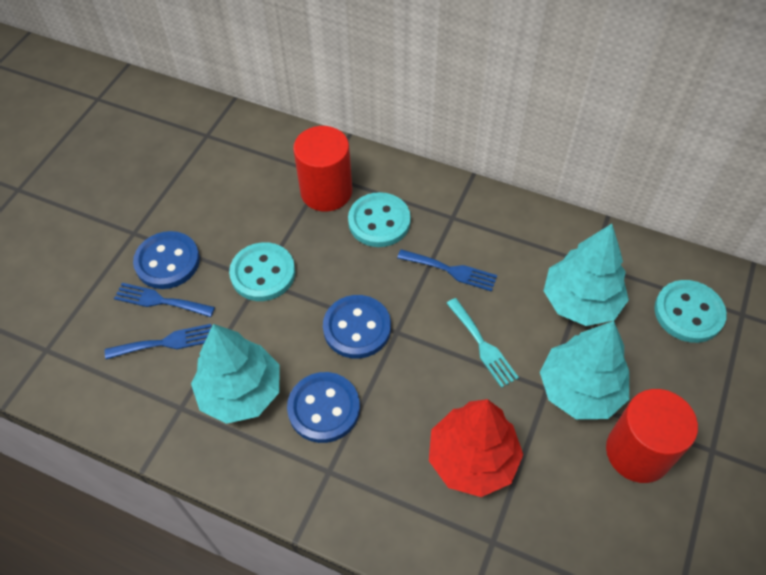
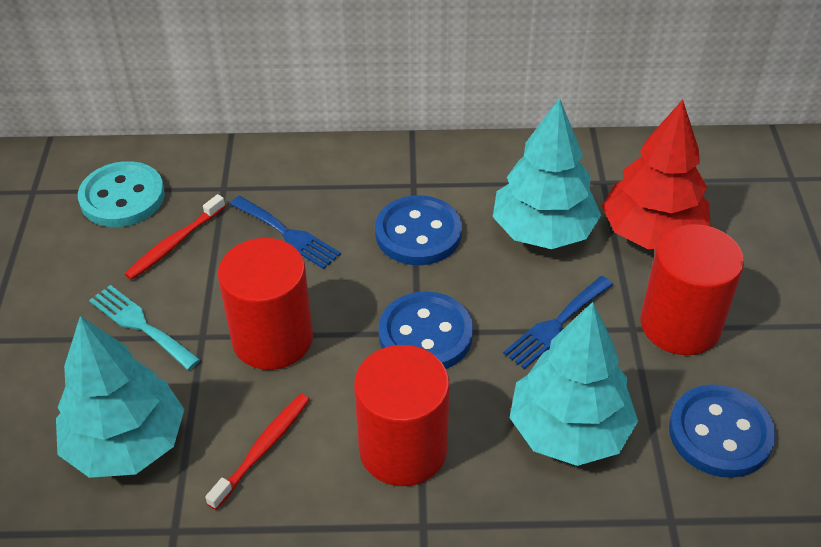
blue fork: 3 -> 2
red cylinder: 2 -> 3
red toothbrush: 0 -> 2
turquoise button: 3 -> 1

